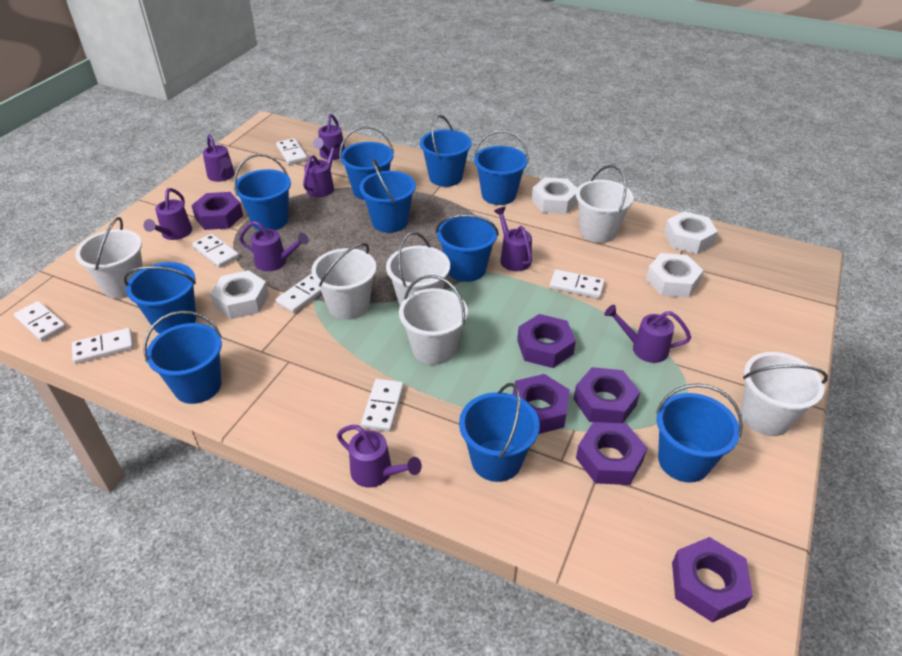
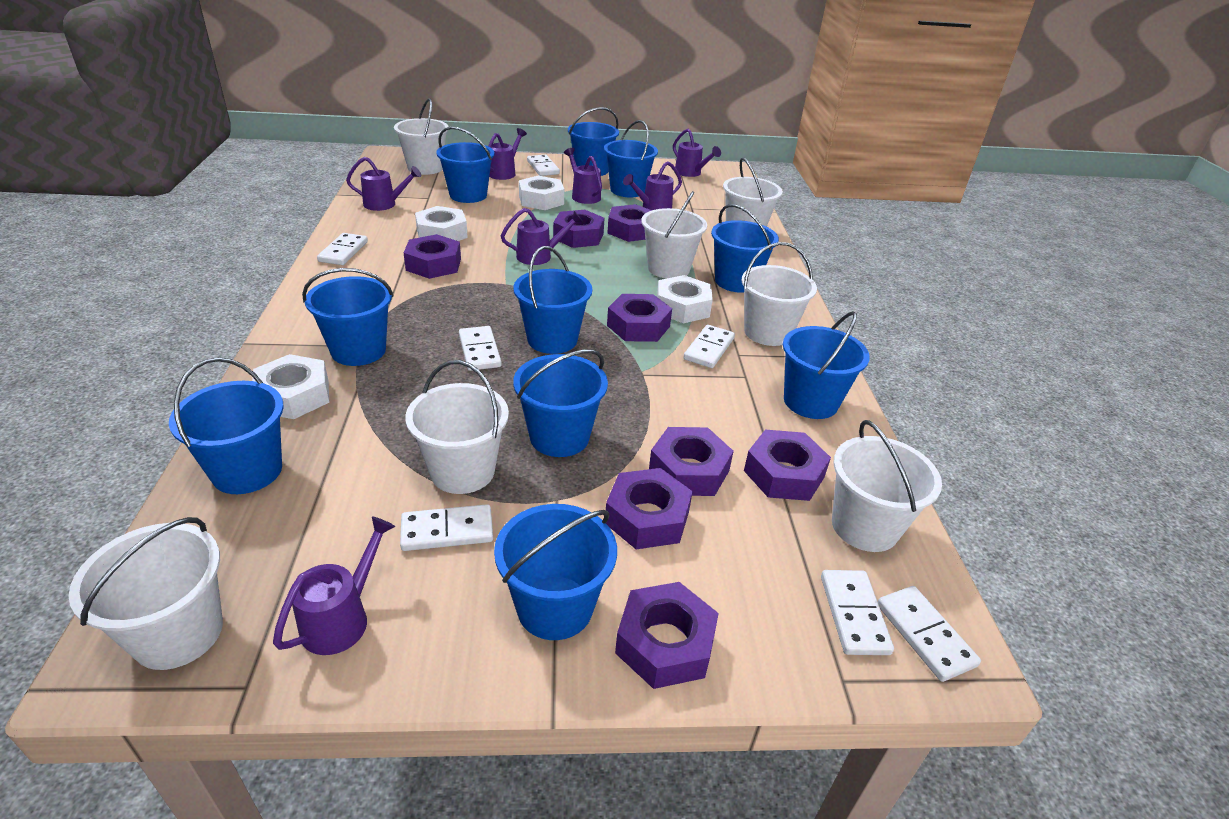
purple nut: 6 -> 8
purple watering can: 8 -> 7
white bucket: 6 -> 7

